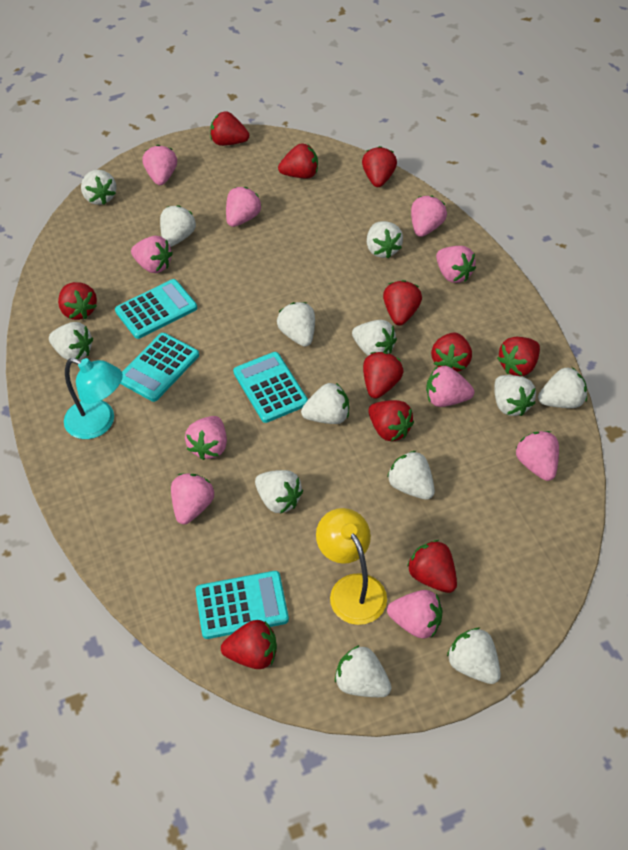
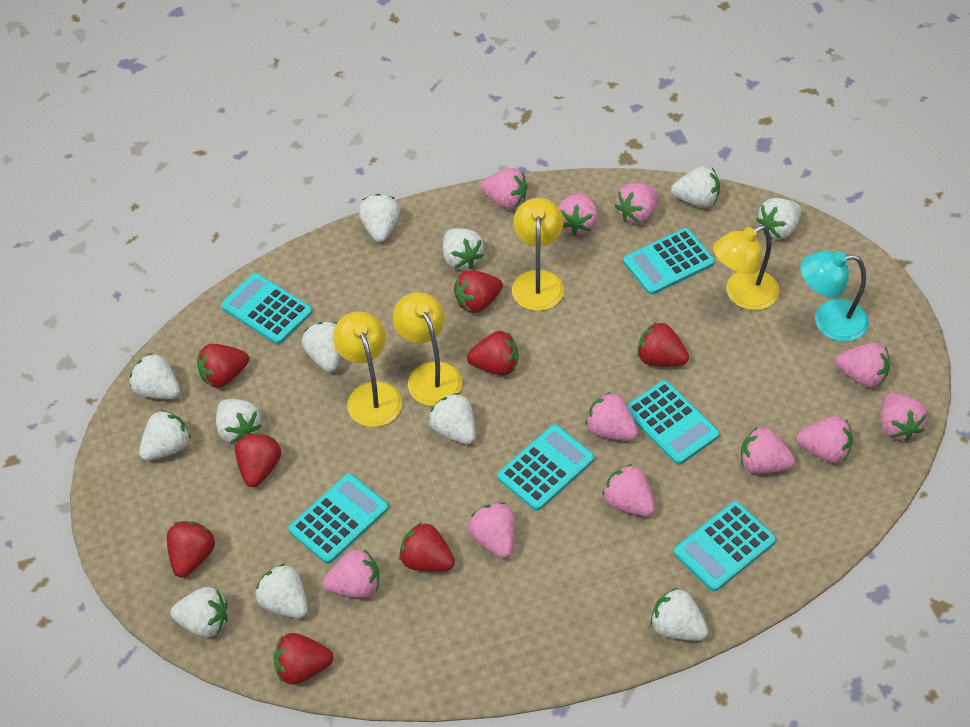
pink strawberry: 10 -> 11
red strawberry: 11 -> 8
turquoise calculator: 4 -> 6
white strawberry: 13 -> 12
yellow lamp: 1 -> 4

